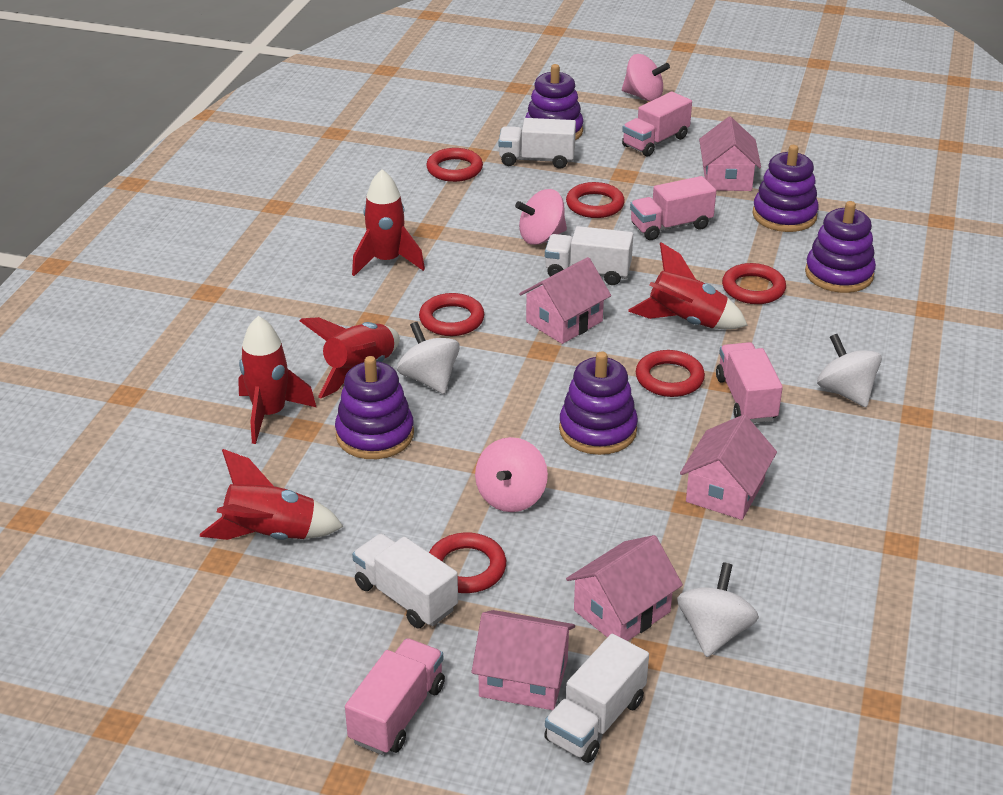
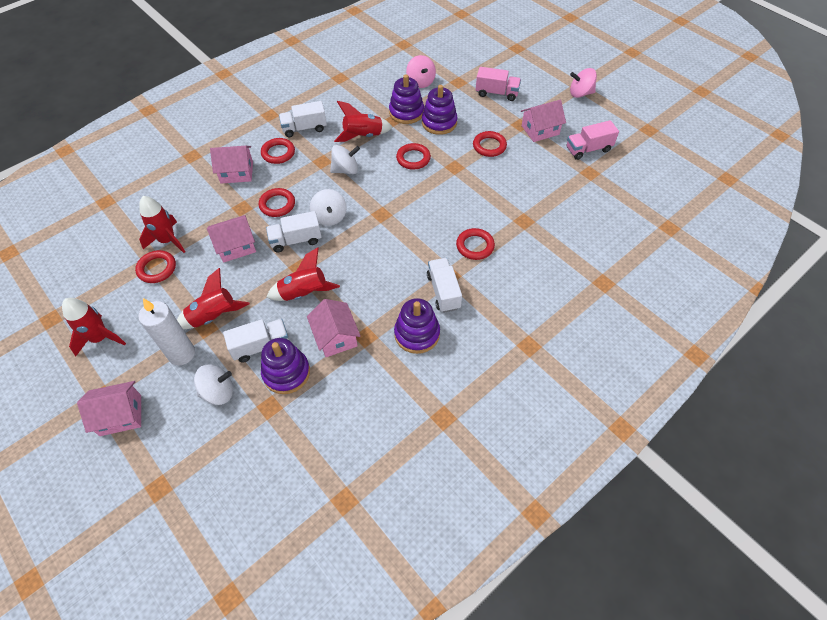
pink spinning top: 3 -> 2
pink truck: 4 -> 2
purple stacking toy: 5 -> 4
white candle: 0 -> 1

